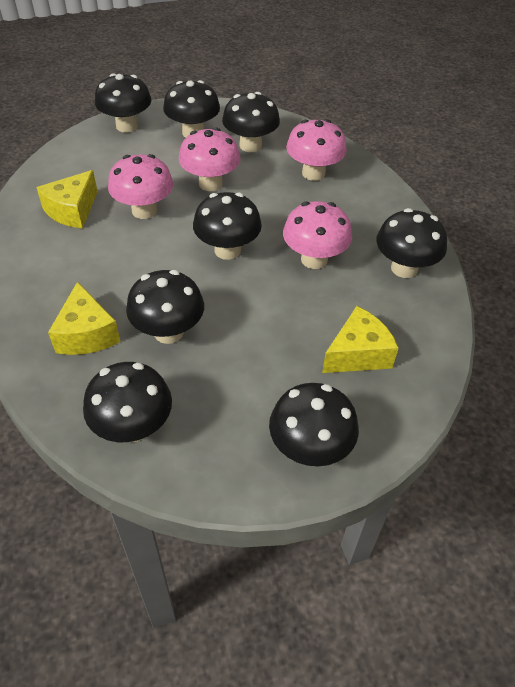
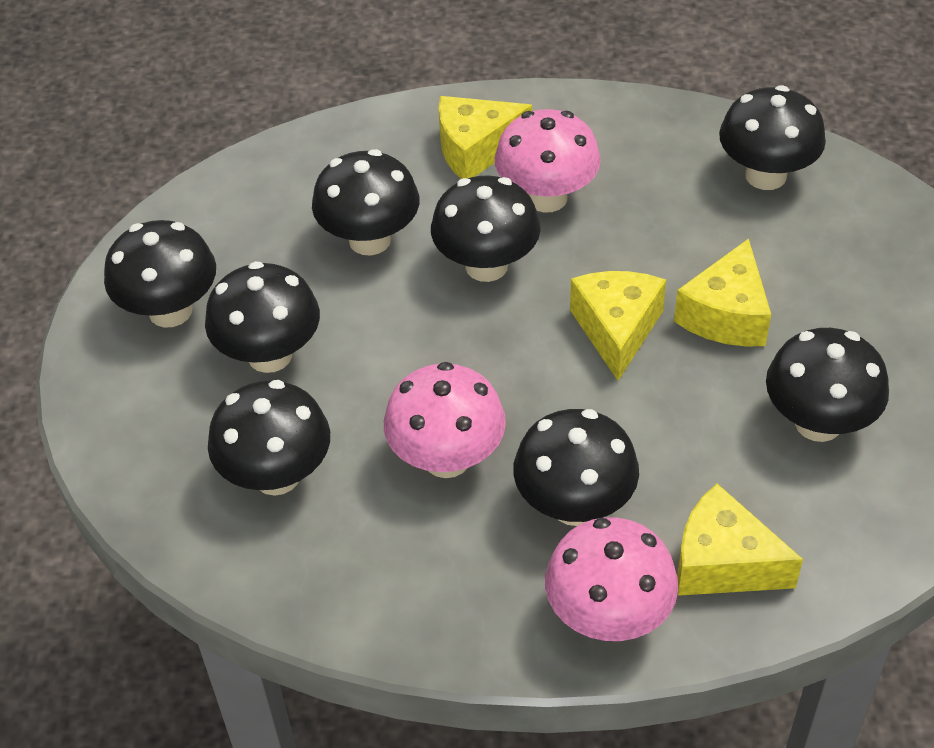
pink mushroom: 4 -> 3
yellow cheese: 3 -> 4

